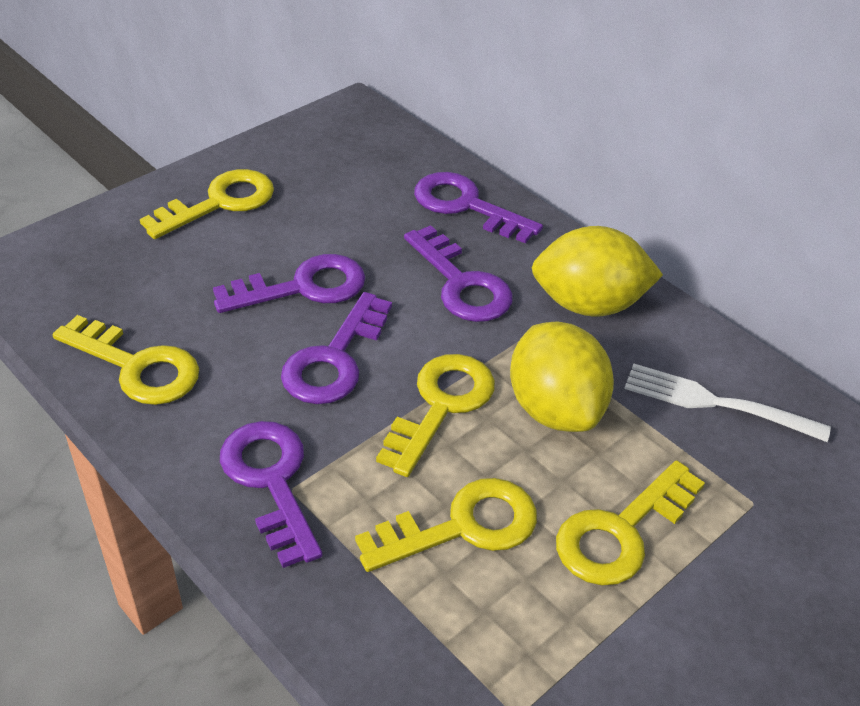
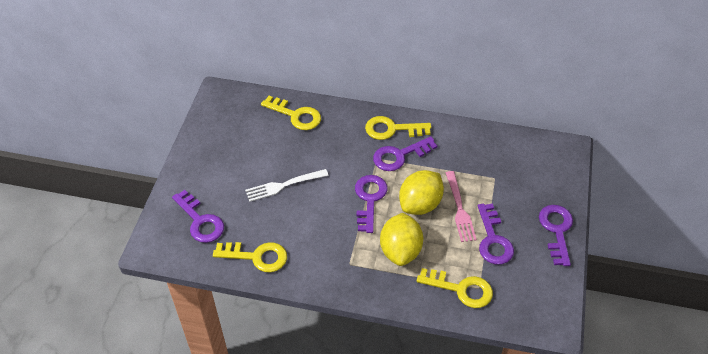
pink fork: 0 -> 1
yellow key: 5 -> 4

